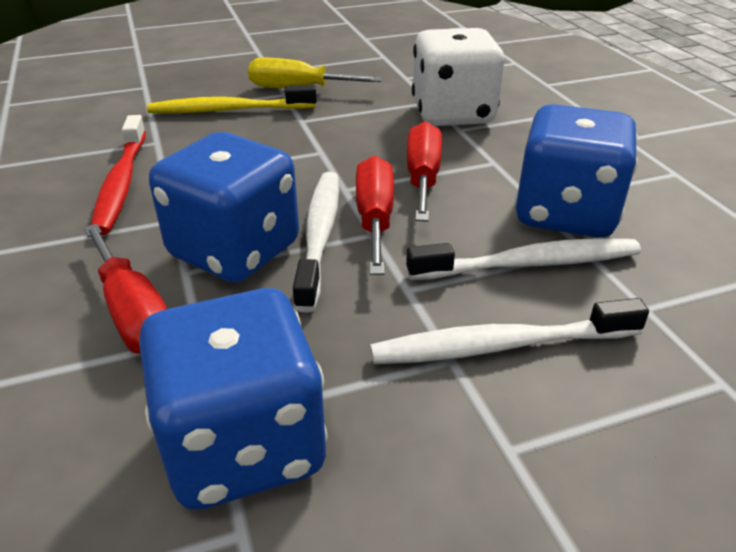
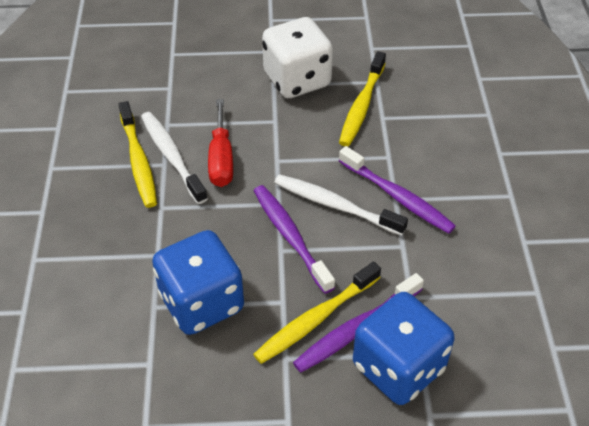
blue dice: 3 -> 2
purple toothbrush: 0 -> 3
red screwdriver: 3 -> 1
red toothbrush: 1 -> 0
white toothbrush: 3 -> 2
yellow screwdriver: 1 -> 0
yellow toothbrush: 1 -> 3

